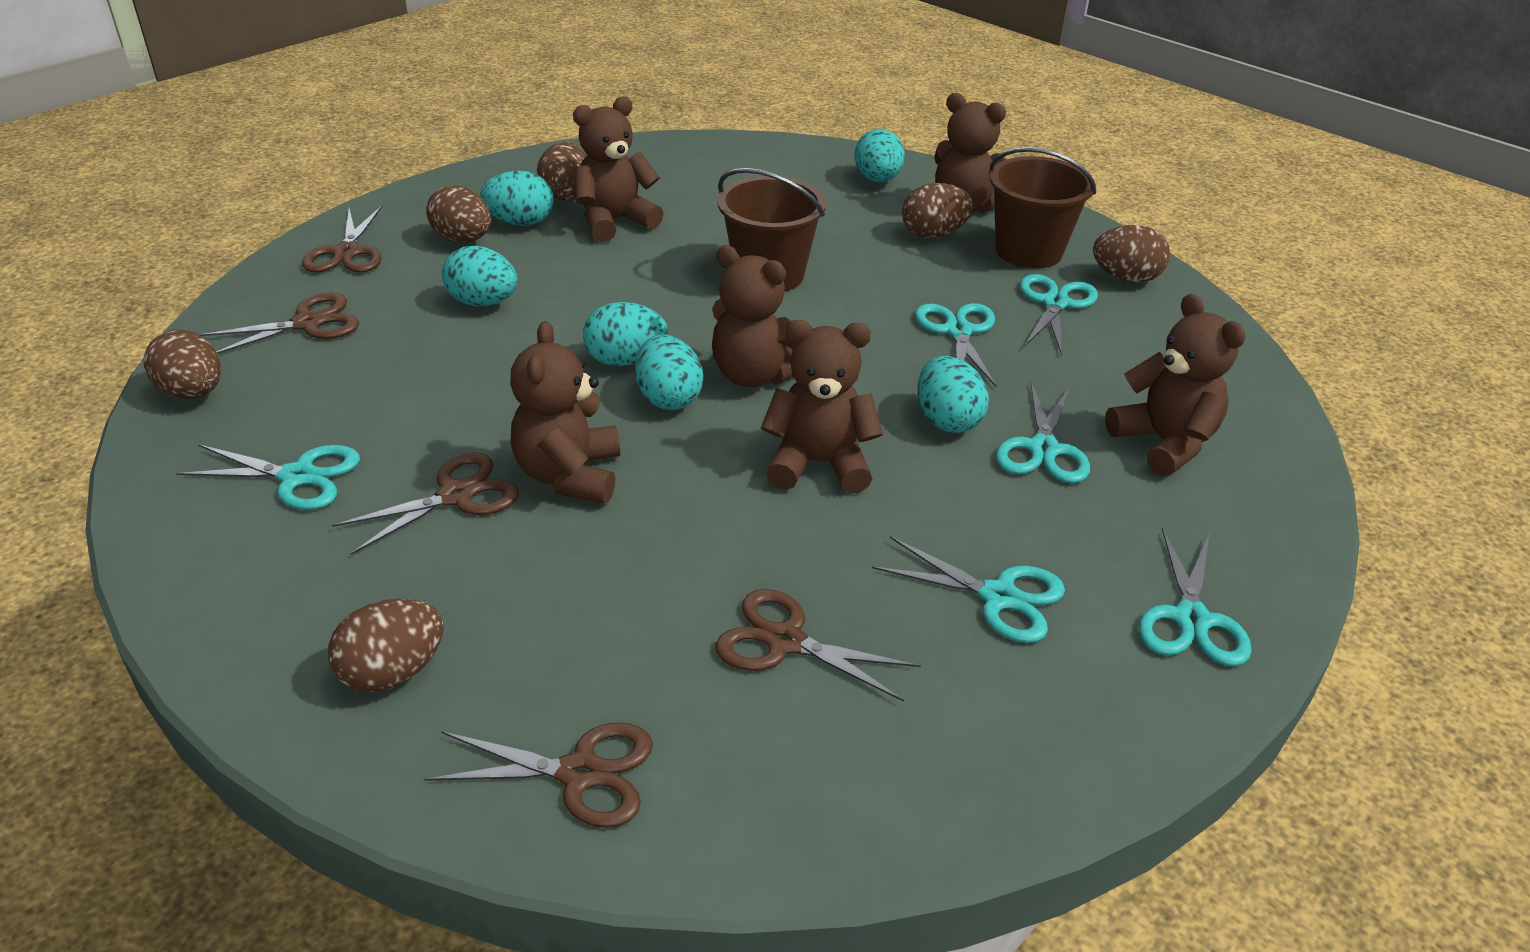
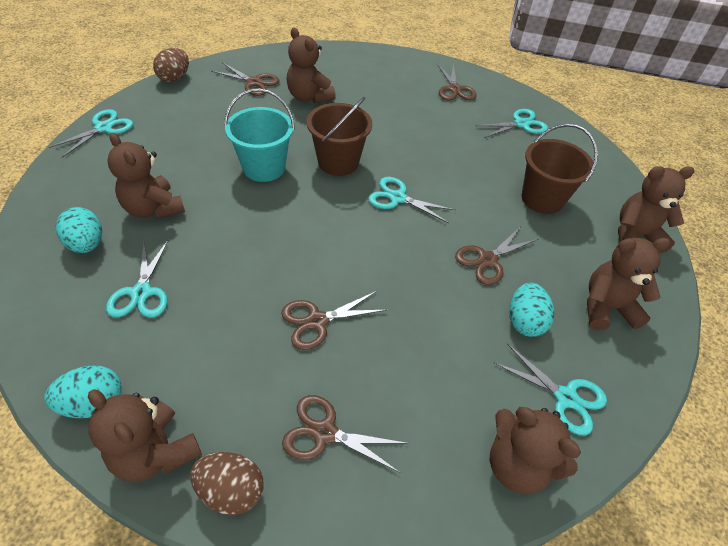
brown egg: 6 -> 2
turquoise bucket: 0 -> 1
turquoise egg: 6 -> 3
turquoise scissors: 6 -> 5

